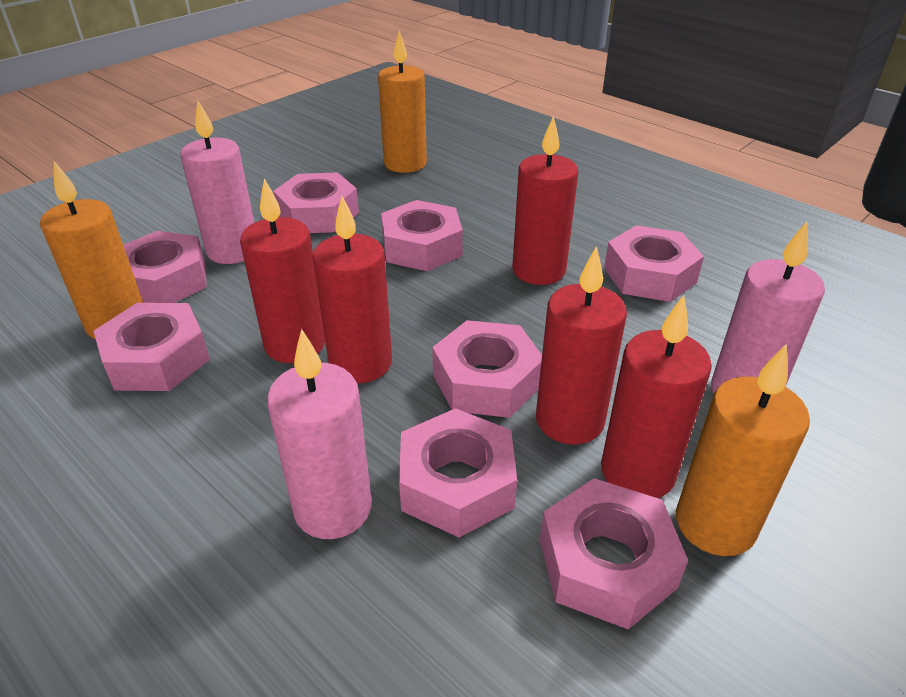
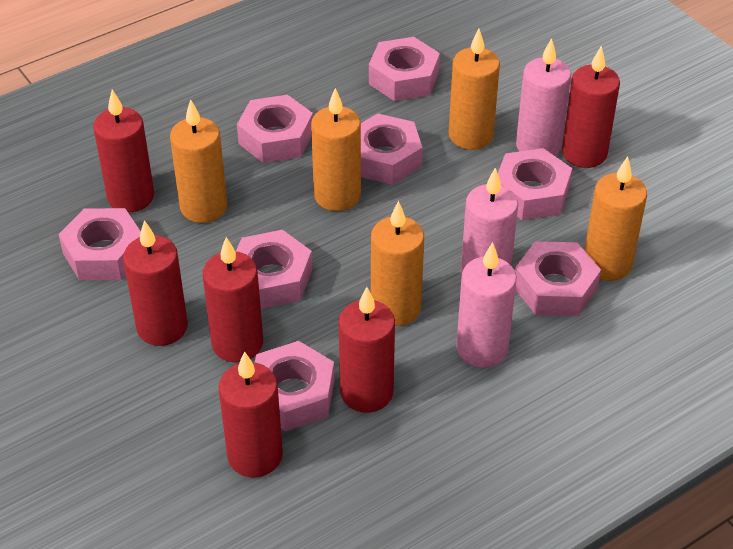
orange candle: 3 -> 5
red candle: 5 -> 6

